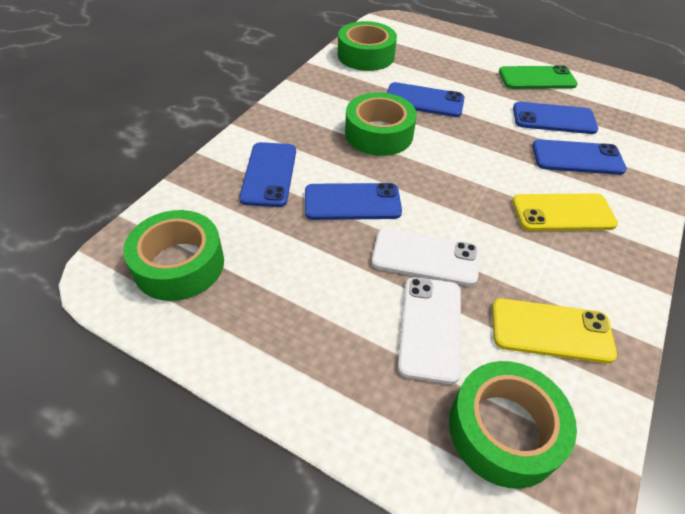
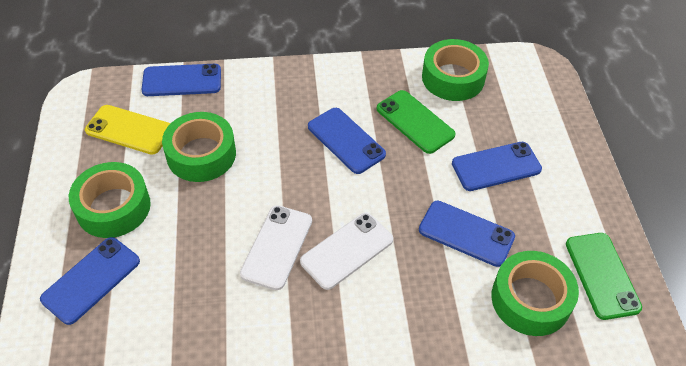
green phone: 1 -> 2
yellow phone: 2 -> 1

